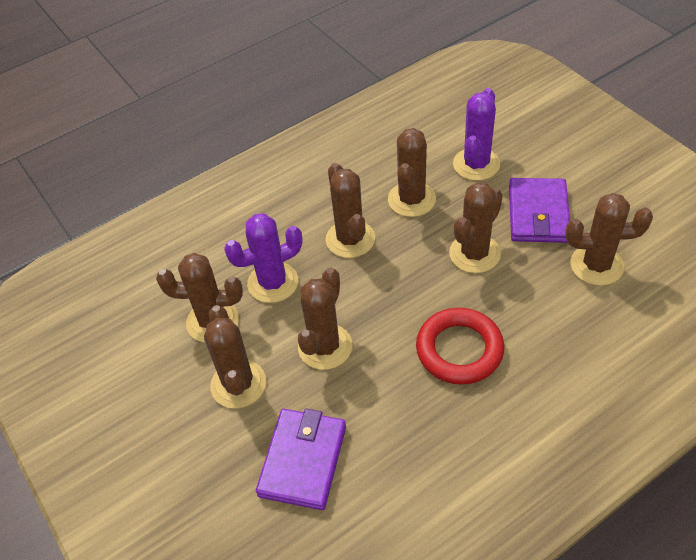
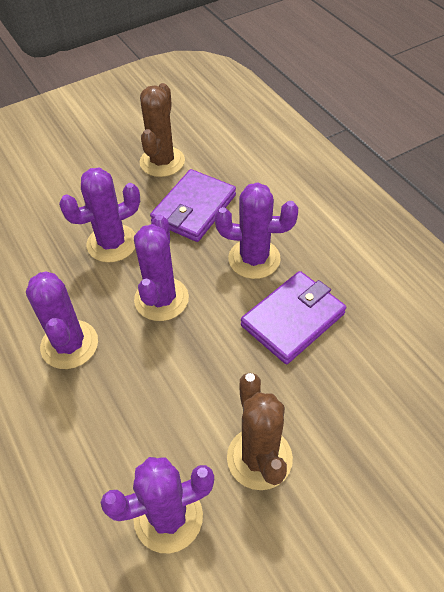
brown cactus: 7 -> 2
purple cactus: 2 -> 5
red ring: 1 -> 0

